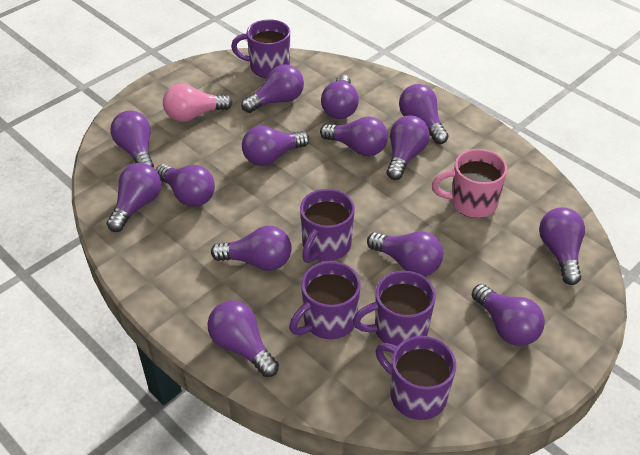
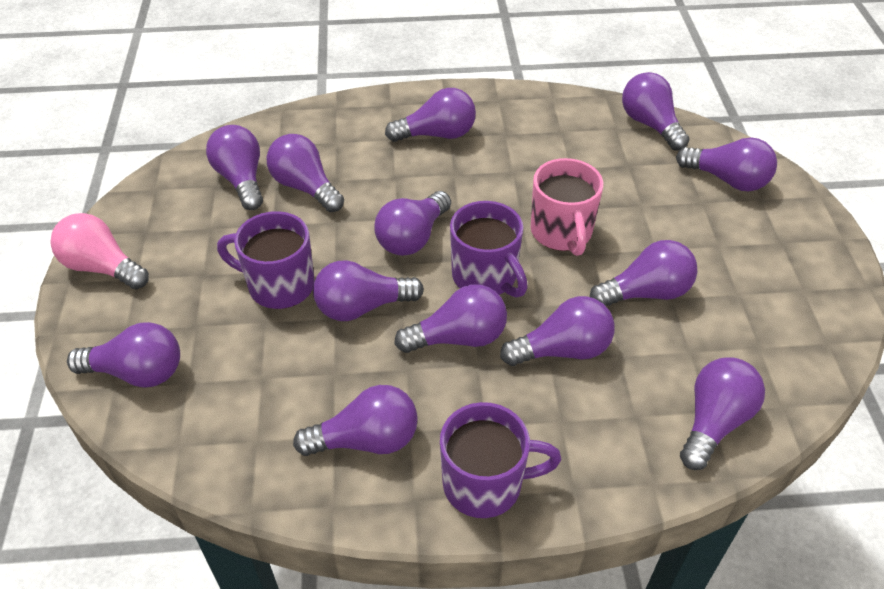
purple light bulb: 14 -> 13
purple mug: 5 -> 3

